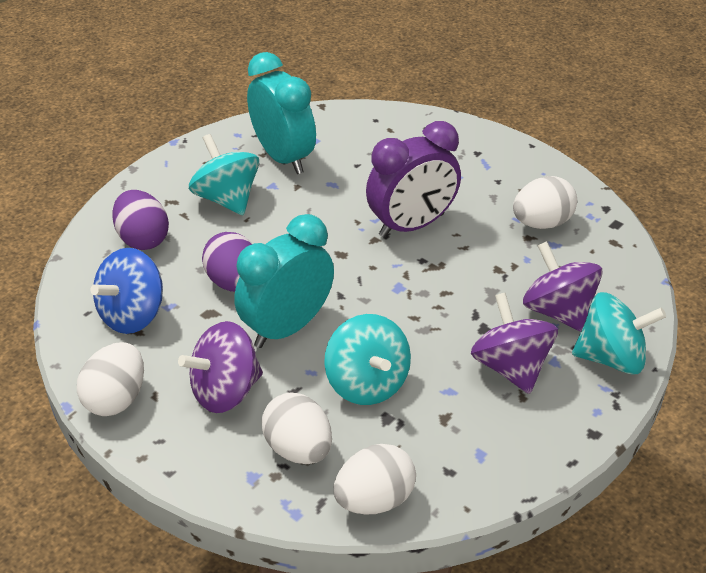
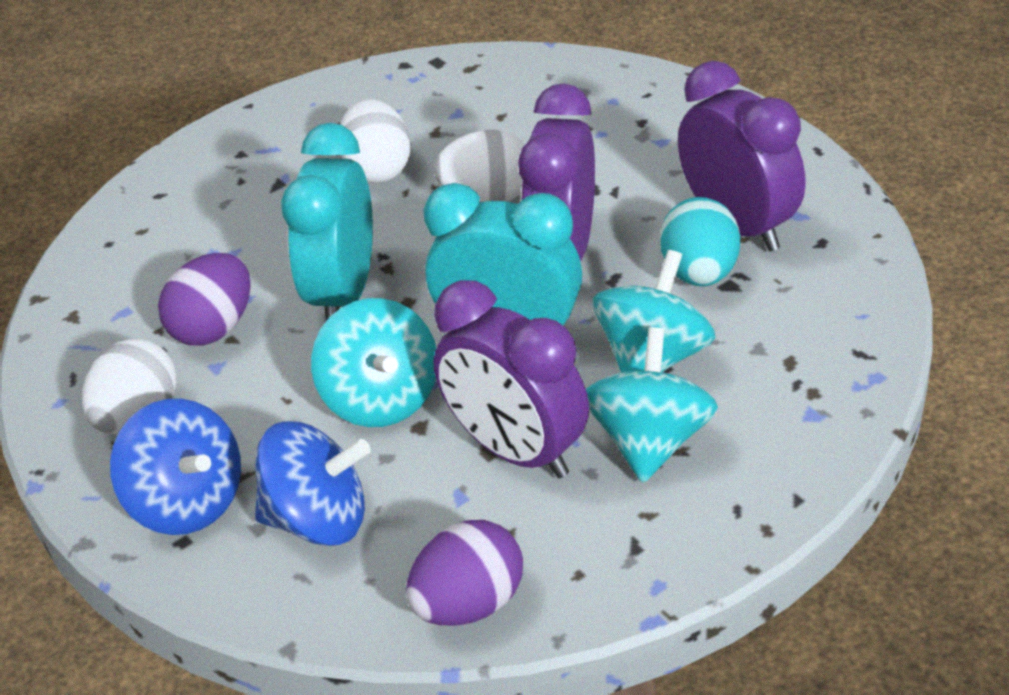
blue spinning top: 1 -> 2
purple clock: 1 -> 3
purple spinning top: 3 -> 0
turquoise egg: 0 -> 1
white egg: 4 -> 3

